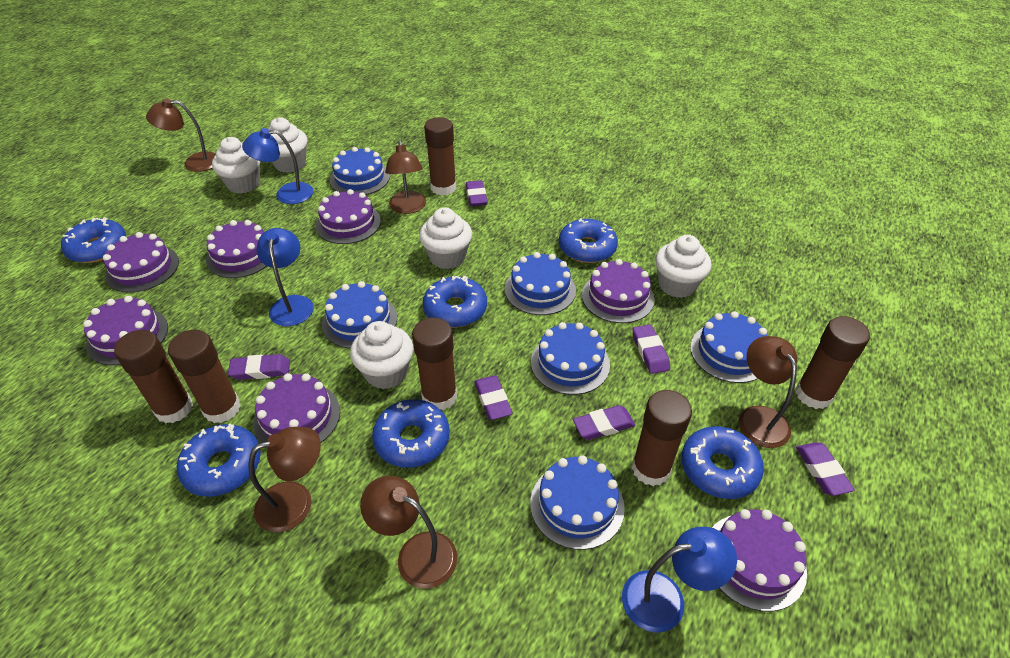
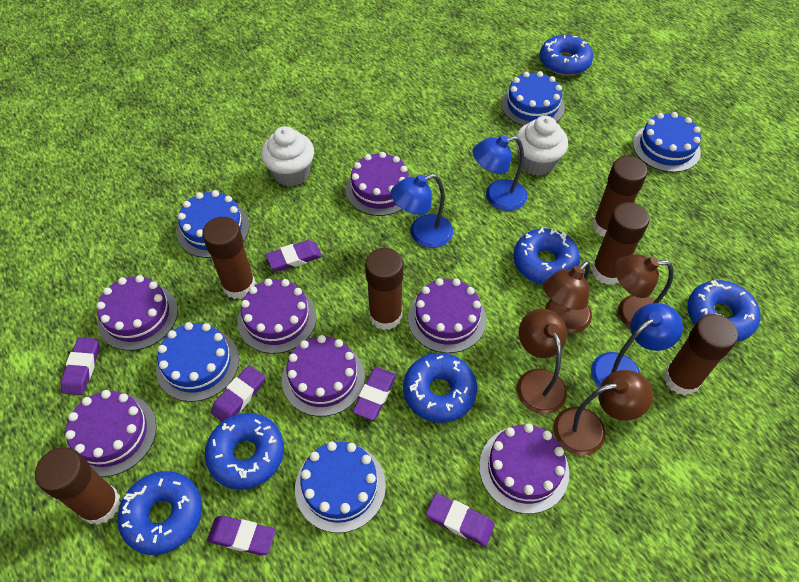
blue cake: 6 -> 5
brown lamp: 5 -> 4
white cupcake: 5 -> 2

